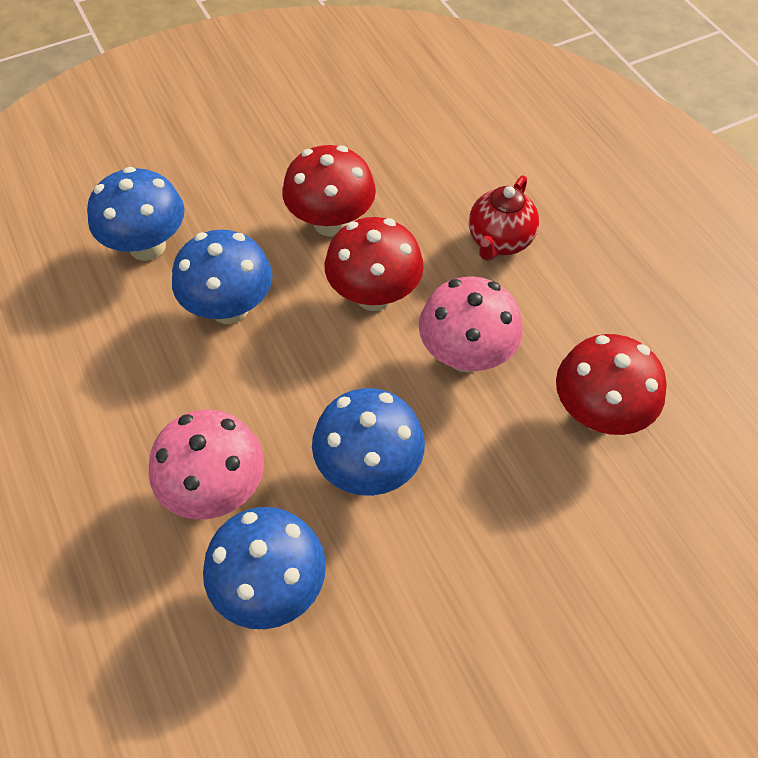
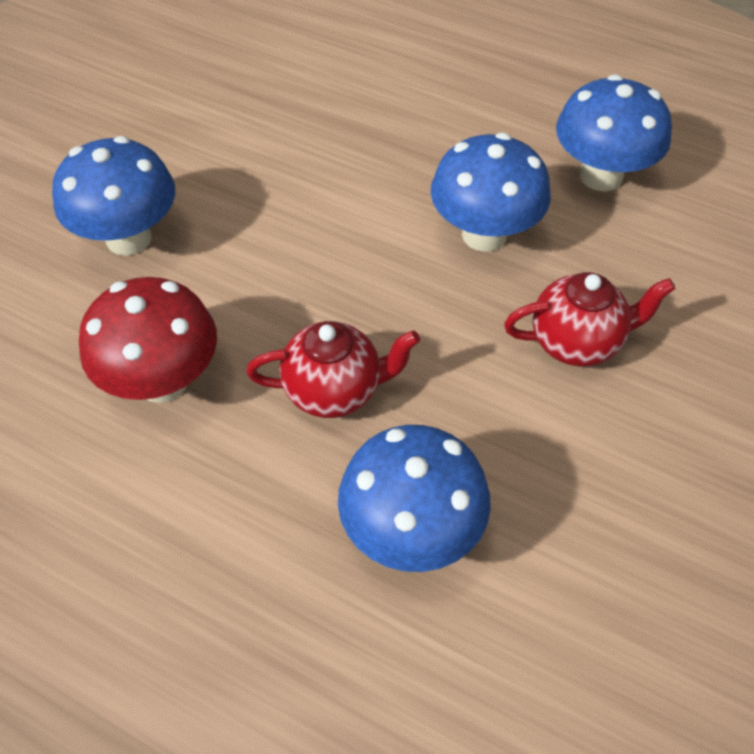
pink mushroom: 2 -> 0
red mushroom: 3 -> 1
red teapot: 1 -> 2

